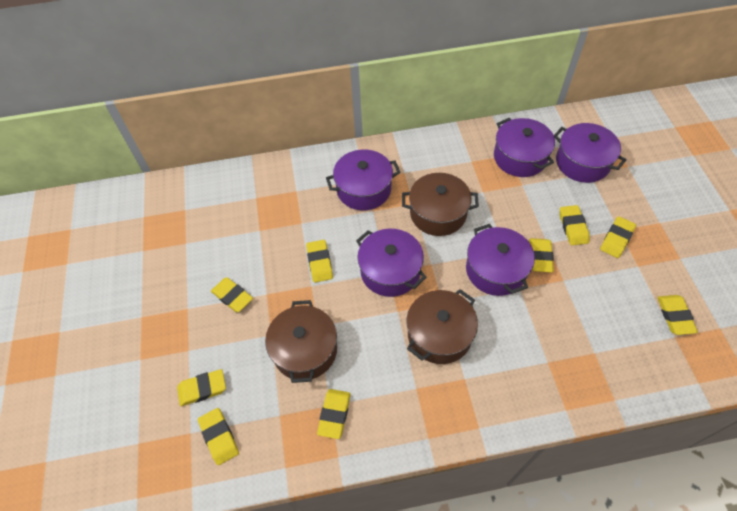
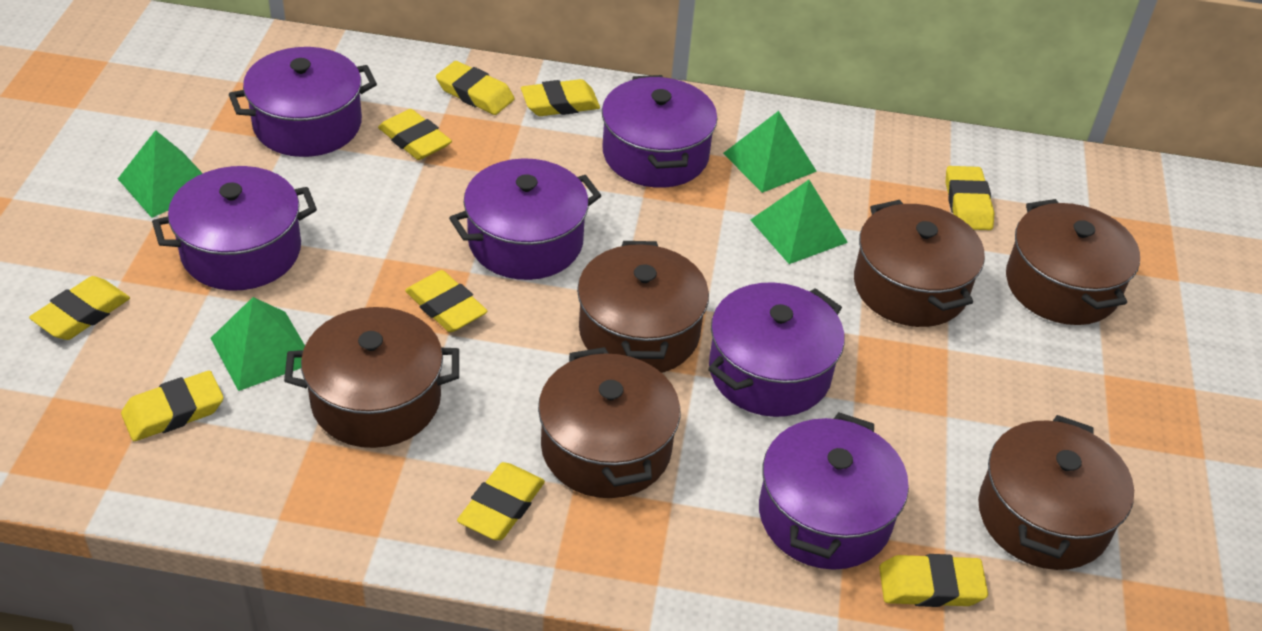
brown pot: 3 -> 6
green pyramid: 0 -> 4
purple pot: 5 -> 6

